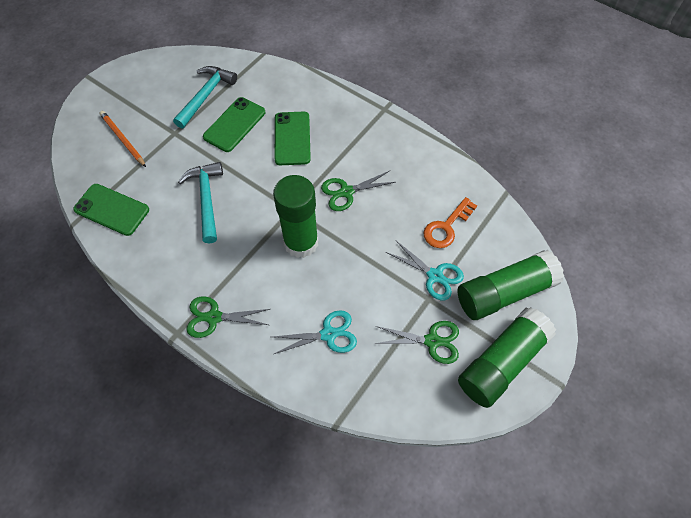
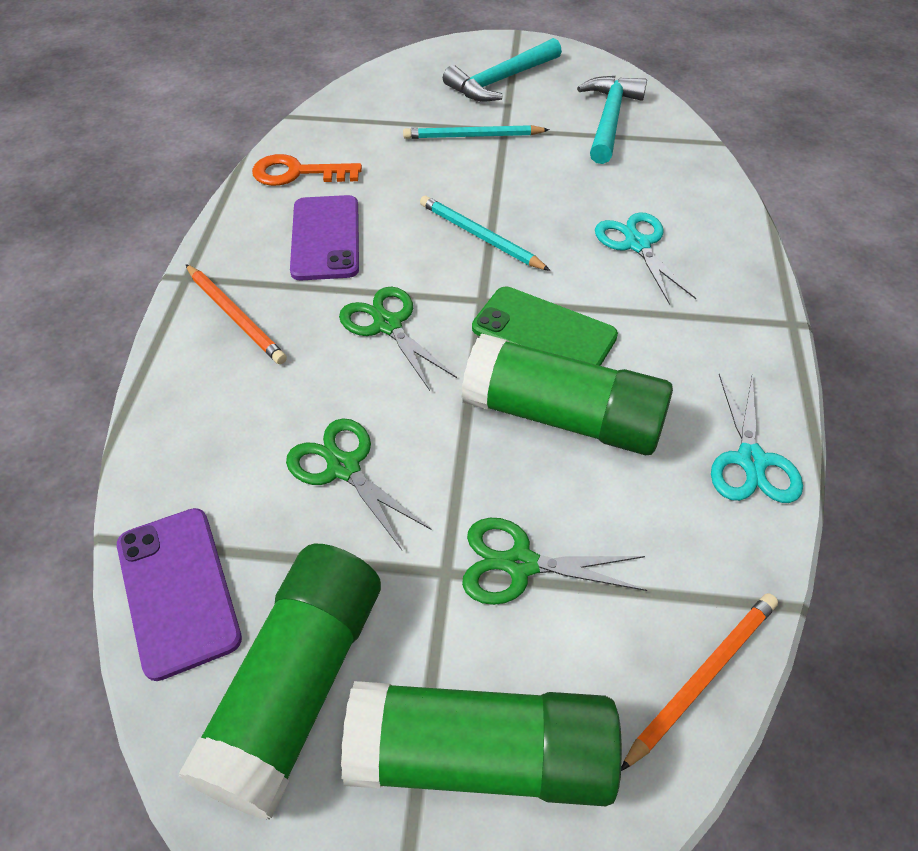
green phone: 3 -> 1
orange pencil: 1 -> 2
purple phone: 0 -> 2
turquoise pencil: 0 -> 2

